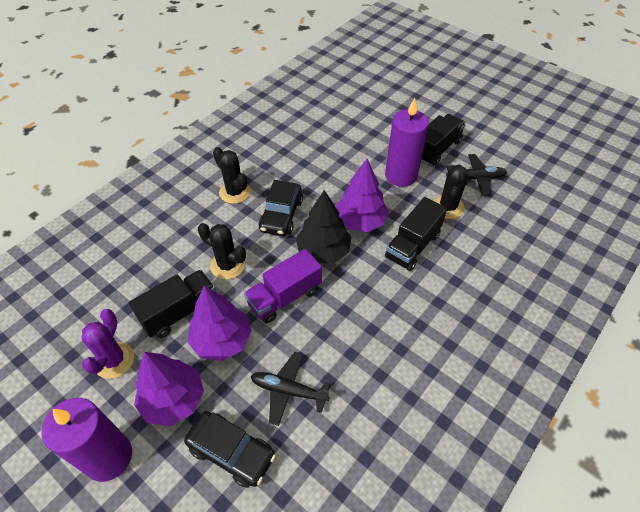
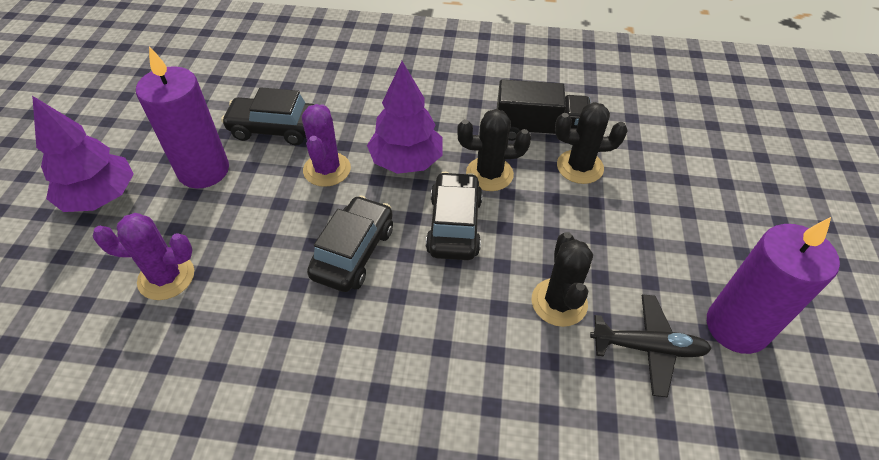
black car: 2 -> 3
black plane: 2 -> 1
black tree: 1 -> 0
black truck: 3 -> 1
purple cactus: 1 -> 2
purple tree: 3 -> 2
purple truck: 1 -> 0

